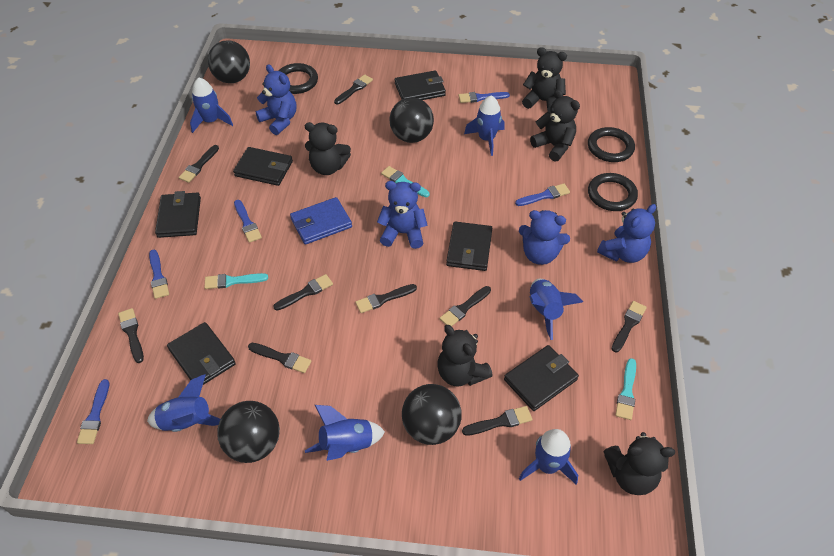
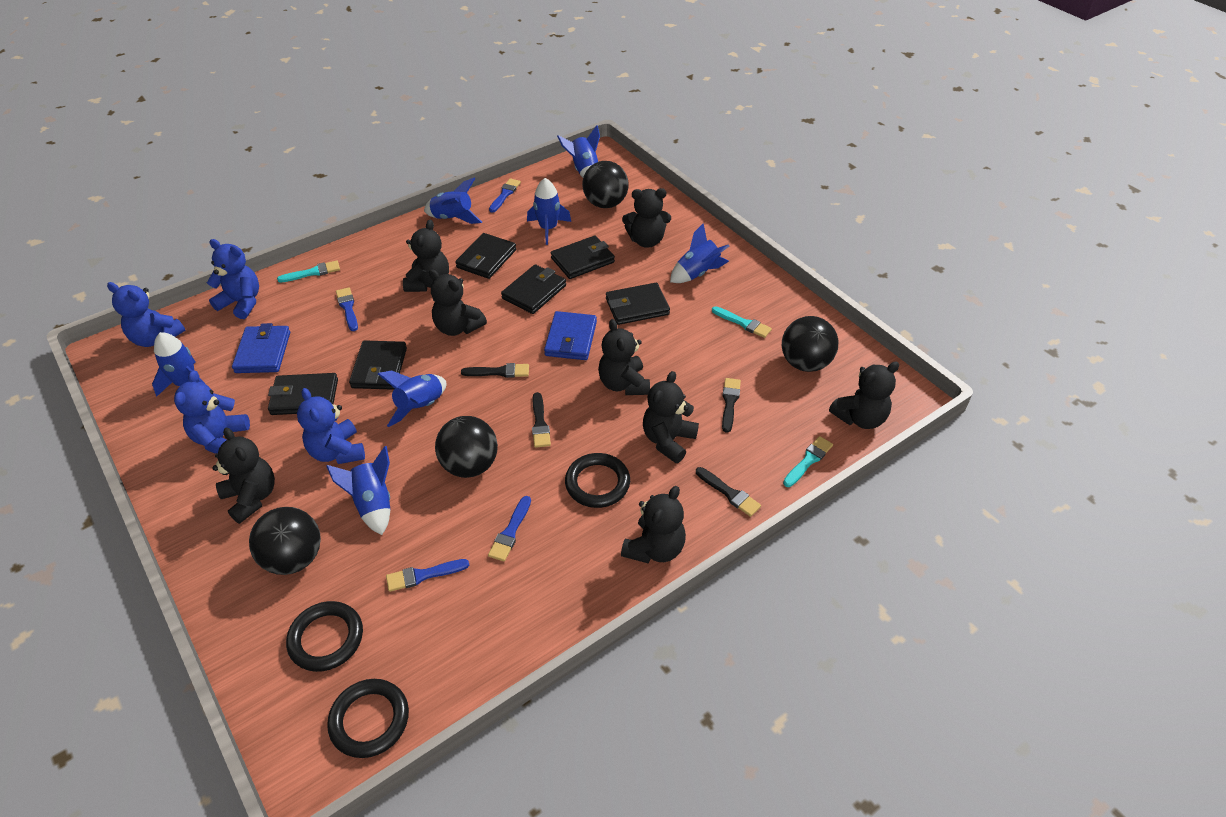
black brush: 9 -> 4
black teddy bear: 5 -> 8
blue brush: 5 -> 4
blue rocket: 6 -> 7
blue wallet: 1 -> 2

